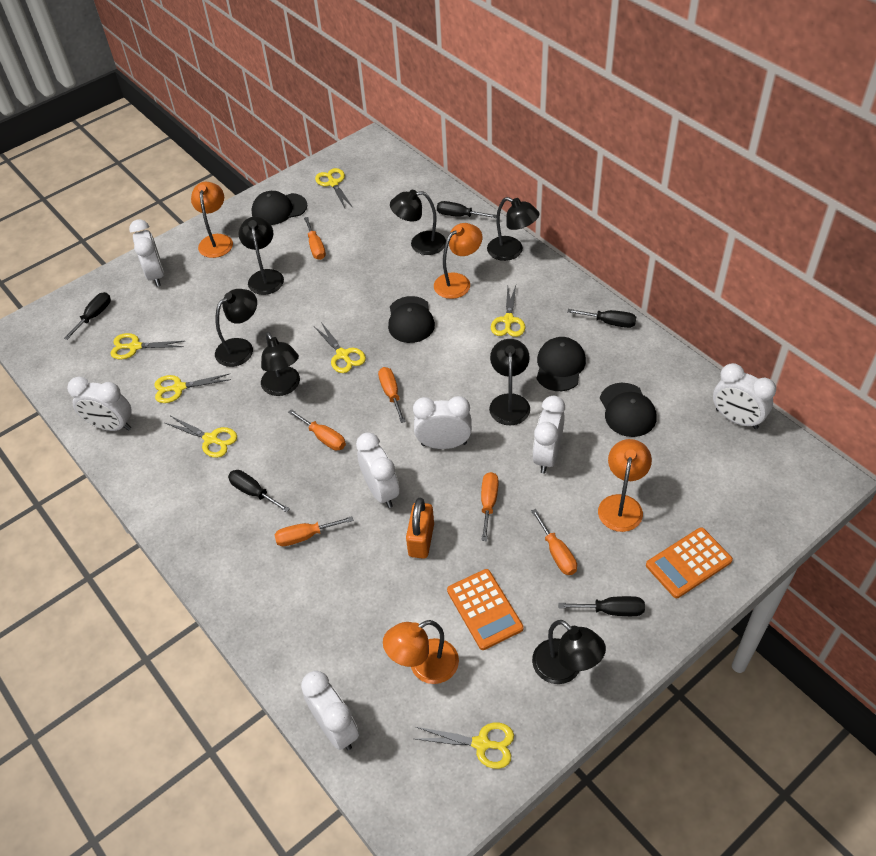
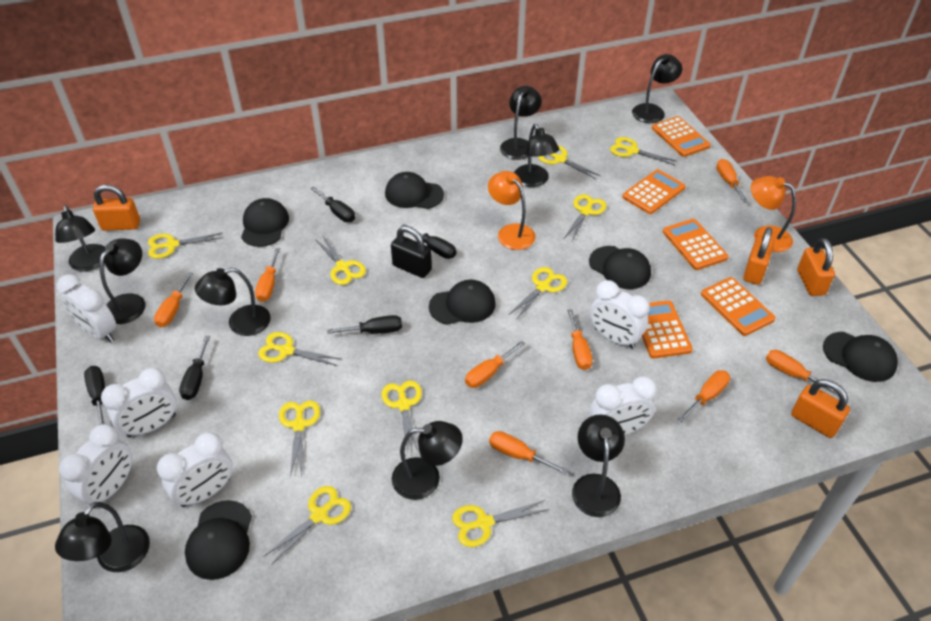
black cap: 4 -> 6
black lamp: 7 -> 9
black padlock: 0 -> 1
orange calculator: 2 -> 5
orange lamp: 4 -> 2
orange padlock: 1 -> 4
orange screwdriver: 6 -> 8
white clock: 7 -> 6
yellow scissors: 7 -> 11

